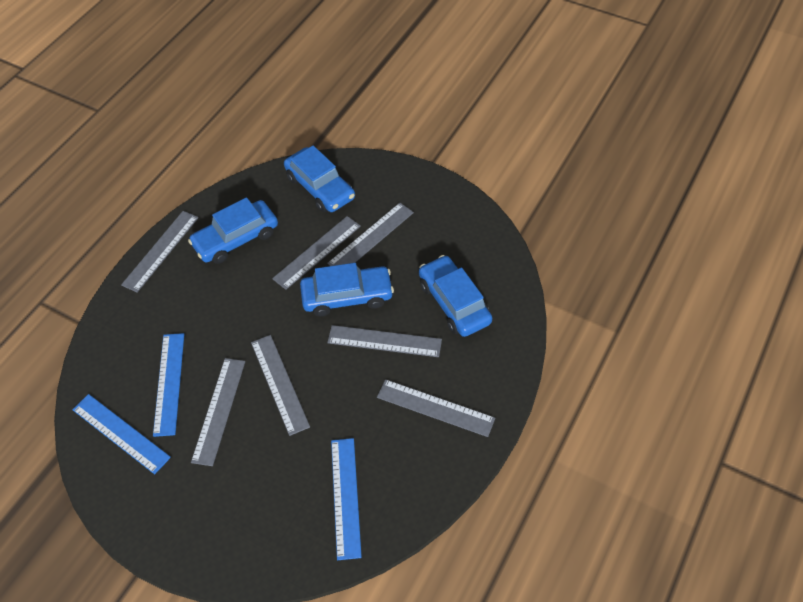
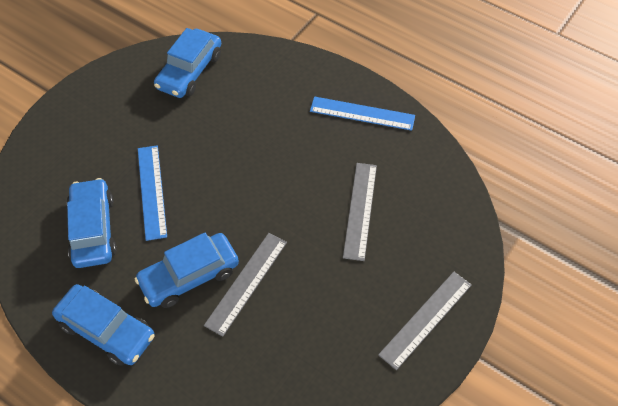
blue ruler: 3 -> 2
grey ruler: 7 -> 3

